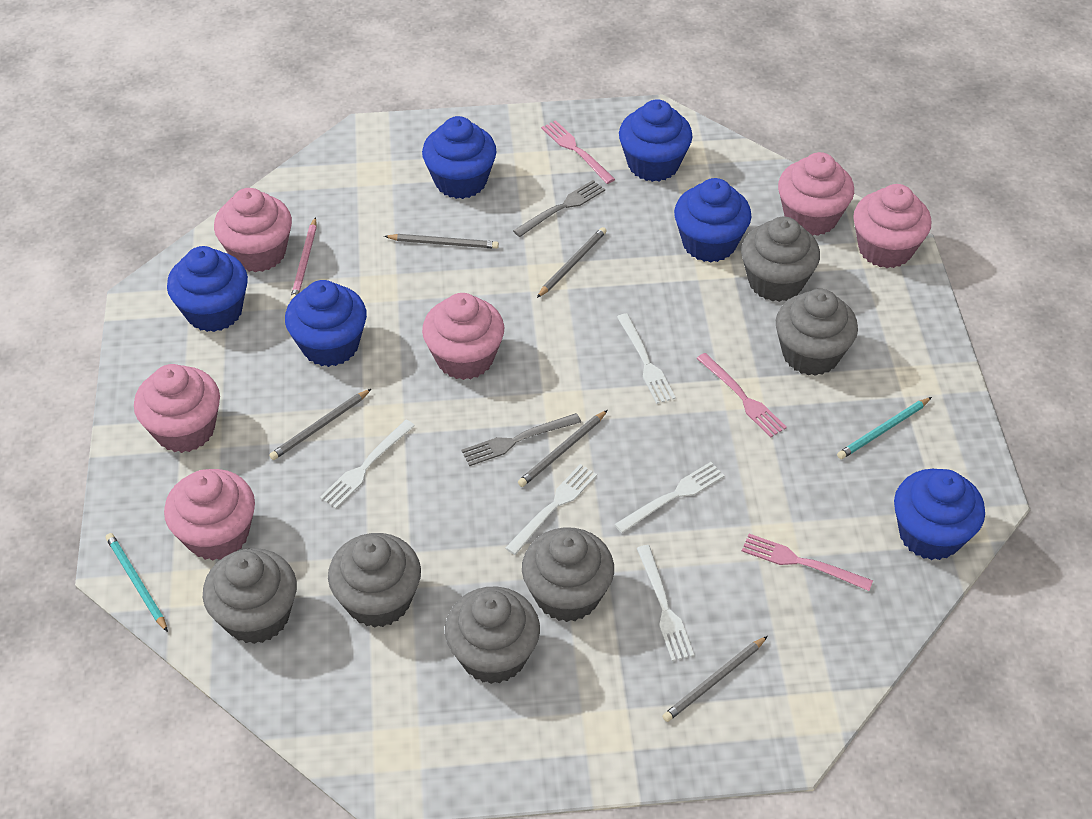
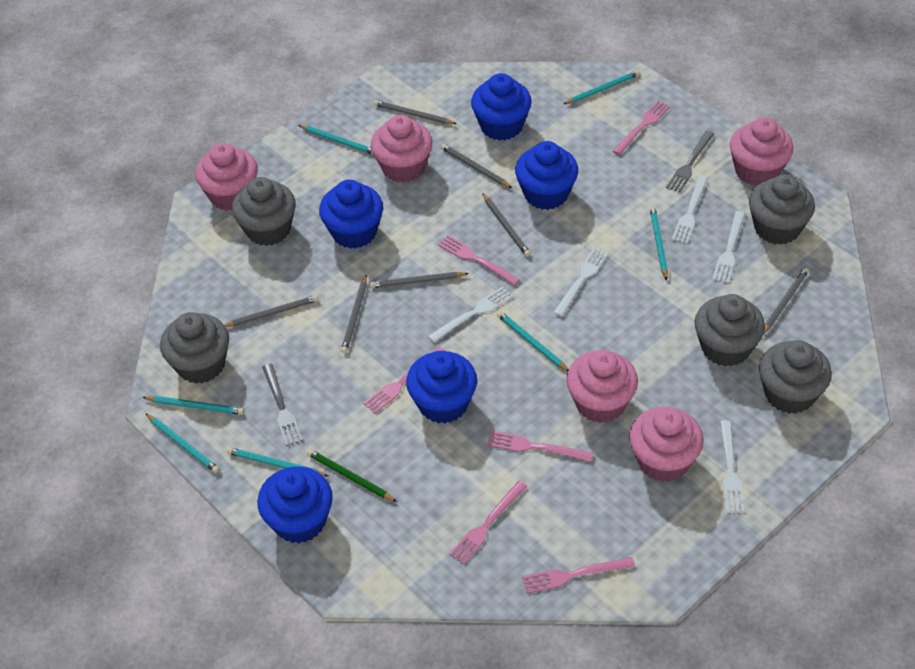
blue cupcake: 6 -> 5
green pencil: 0 -> 1
grey cupcake: 6 -> 5
grey pencil: 5 -> 7
pink cupcake: 6 -> 5
pink fork: 3 -> 6
pink pencil: 1 -> 0
turquoise pencil: 2 -> 7

